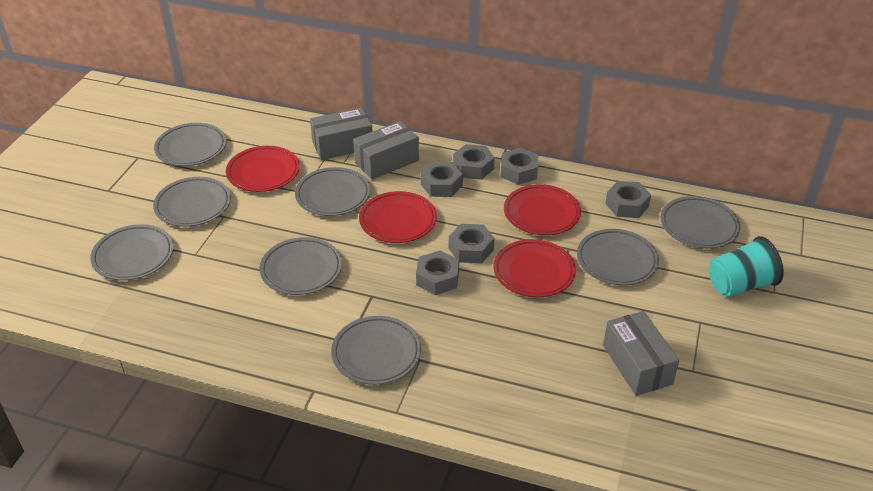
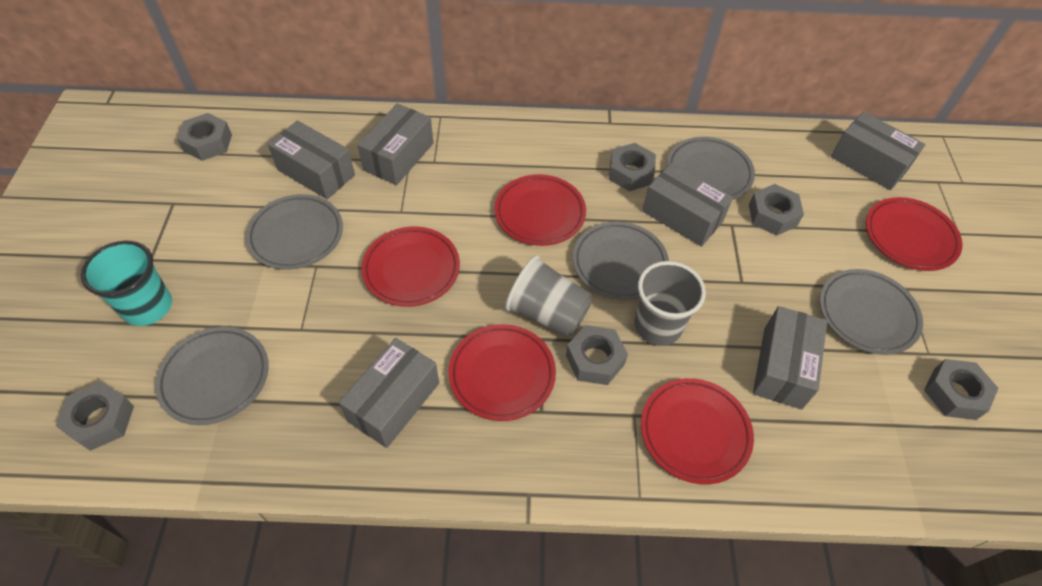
grey box: 3 -> 6
grey cup: 0 -> 2
grey plate: 8 -> 5
red plate: 4 -> 5

